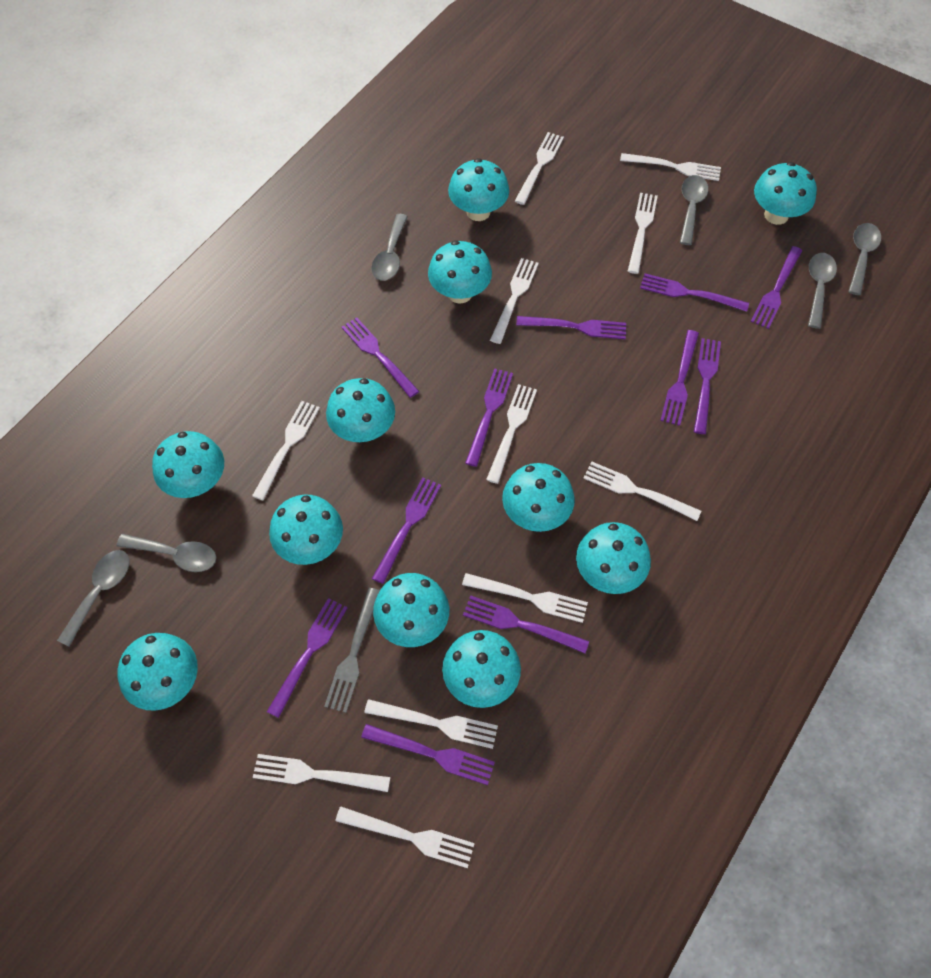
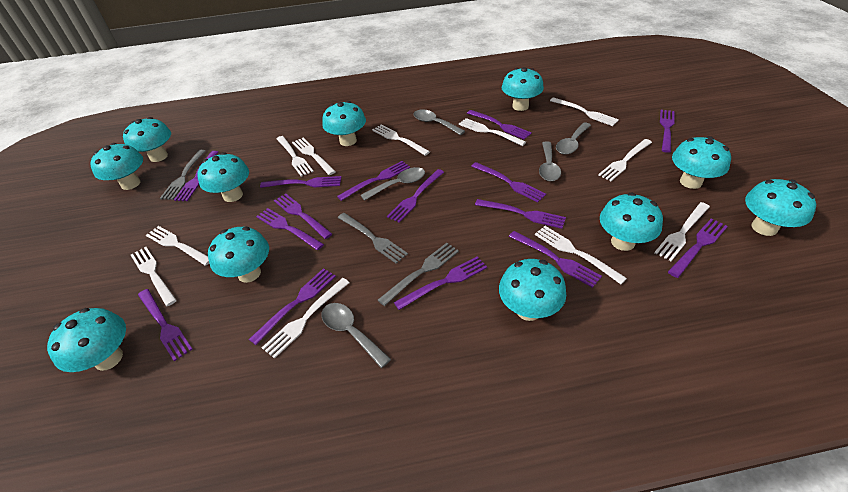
grey fork: 1 -> 3
grey spoon: 6 -> 5
purple fork: 11 -> 15

